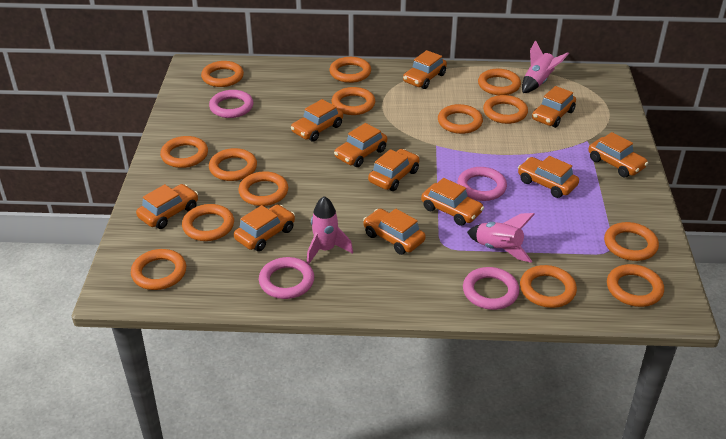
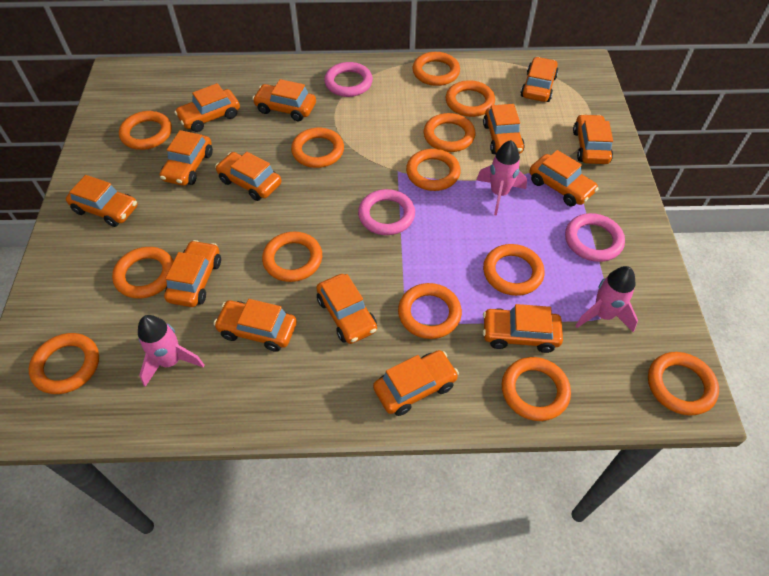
orange car: 11 -> 14
orange ring: 14 -> 13
pink ring: 4 -> 3

